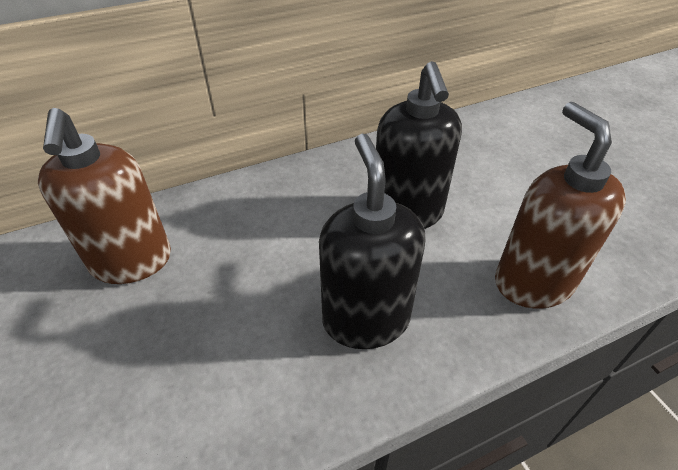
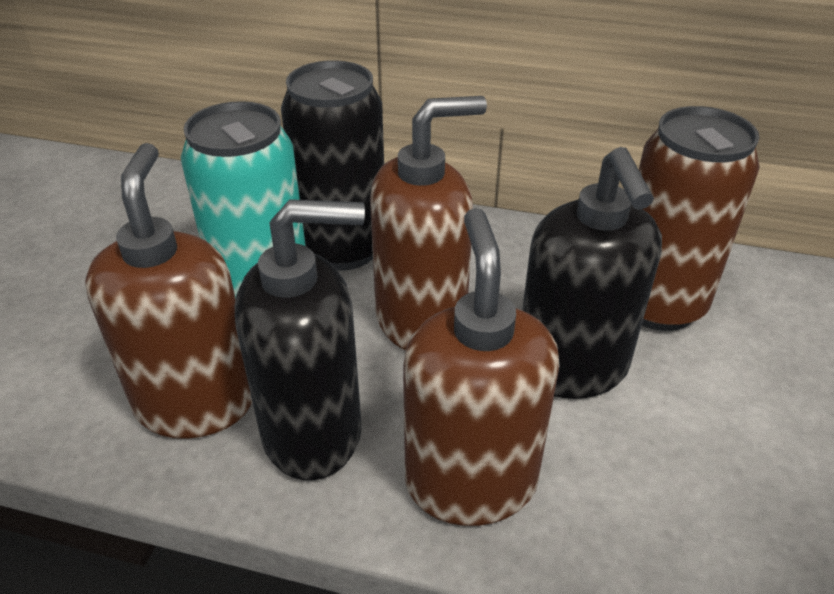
black can: 0 -> 1
brown can: 0 -> 1
brown soap dispenser: 2 -> 3
turquoise can: 0 -> 1

